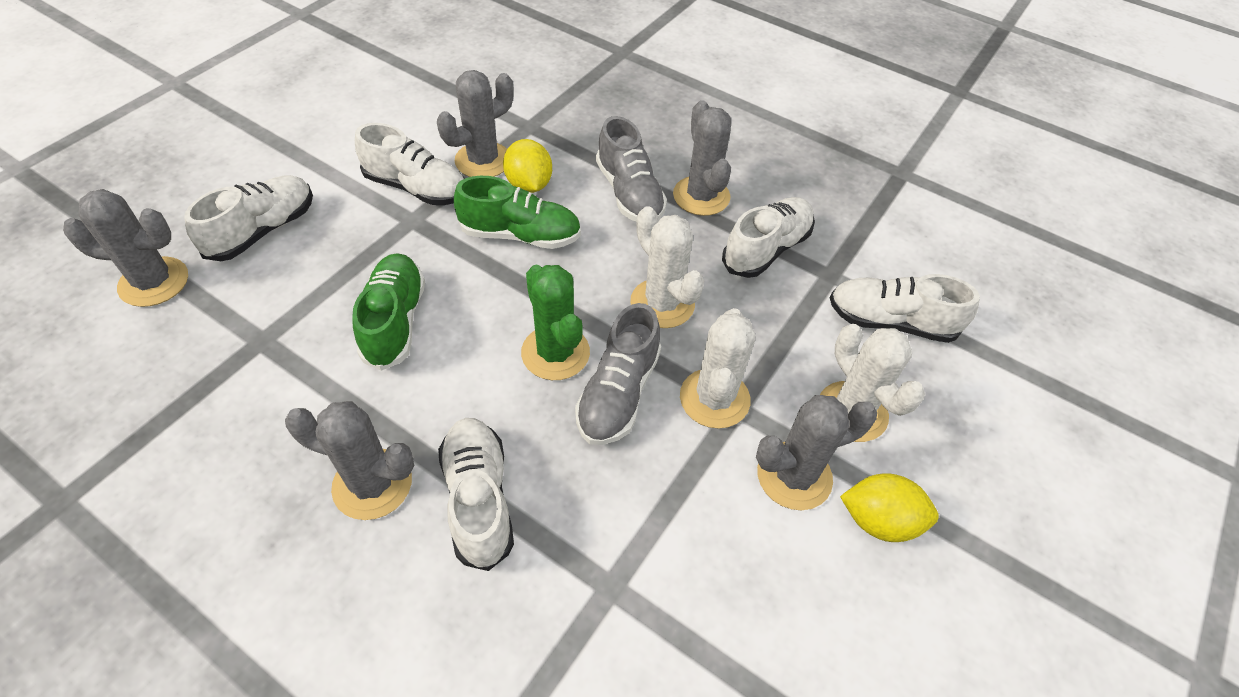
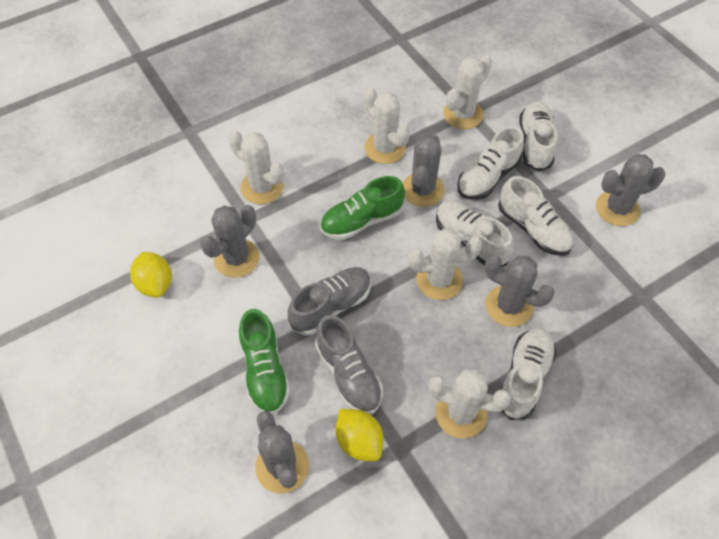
green cactus: 1 -> 0
white cactus: 3 -> 5

